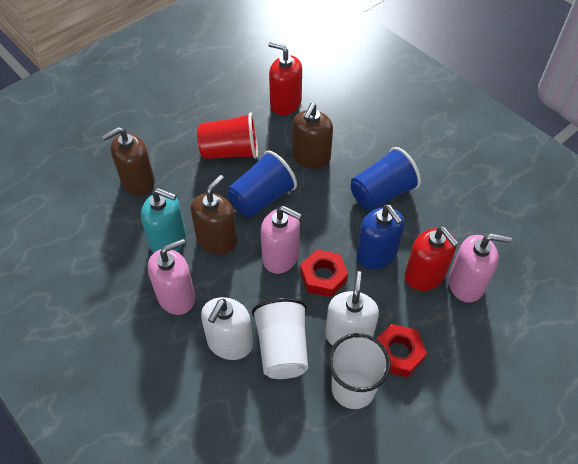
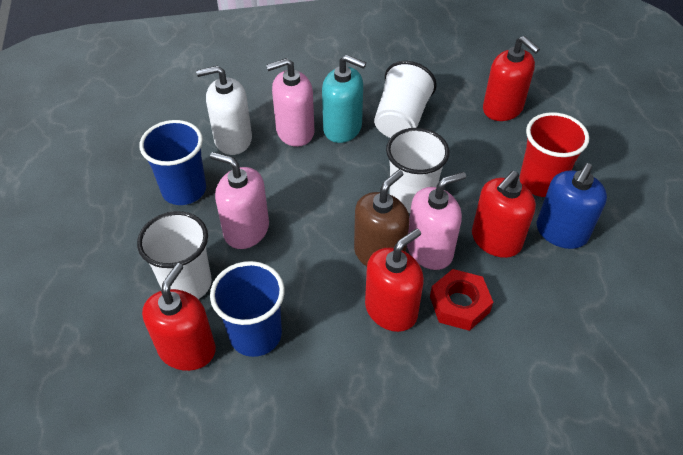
brown soap dispenser: 3 -> 1
red nut: 2 -> 1
red soap dispenser: 2 -> 4
white cup: 2 -> 3
white soap dispenser: 2 -> 1

